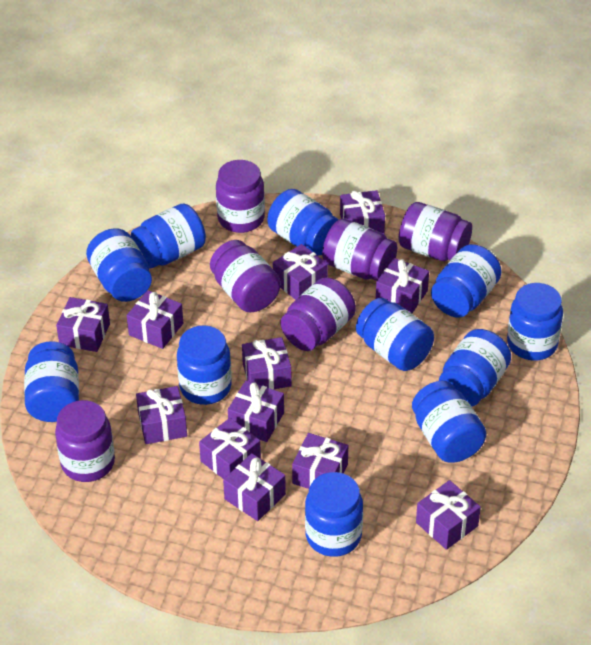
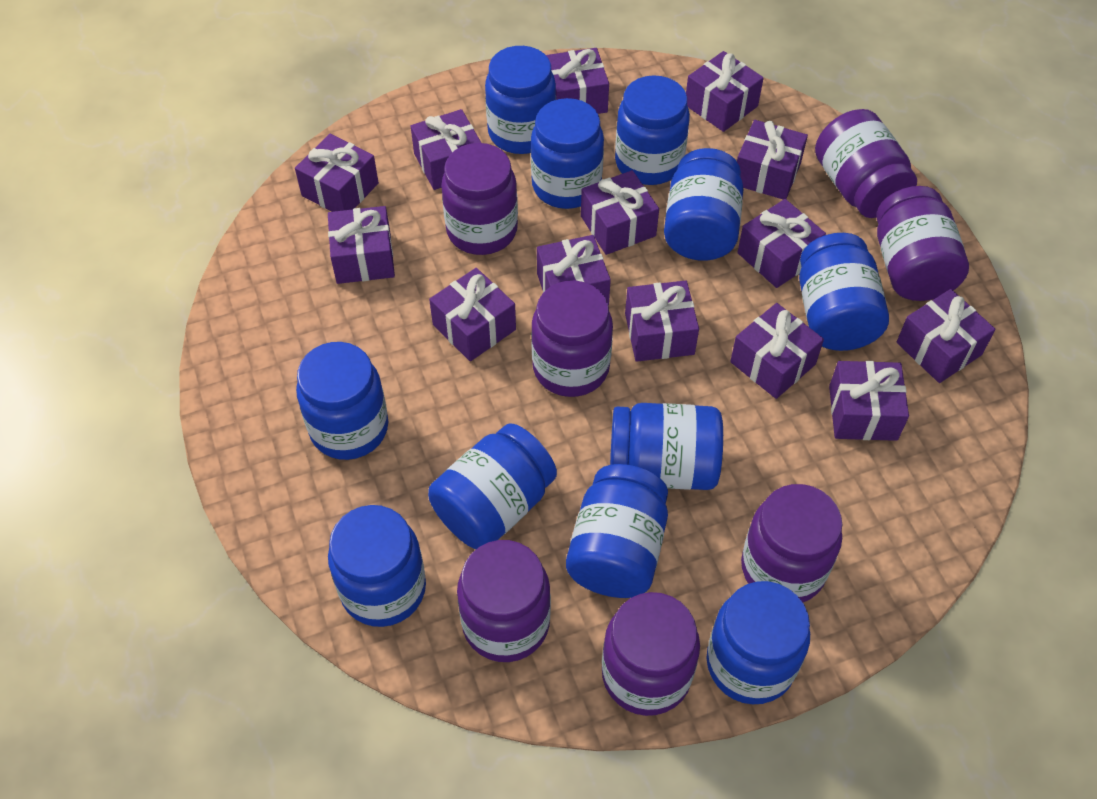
purple gift: 12 -> 14
purple jar: 6 -> 7

